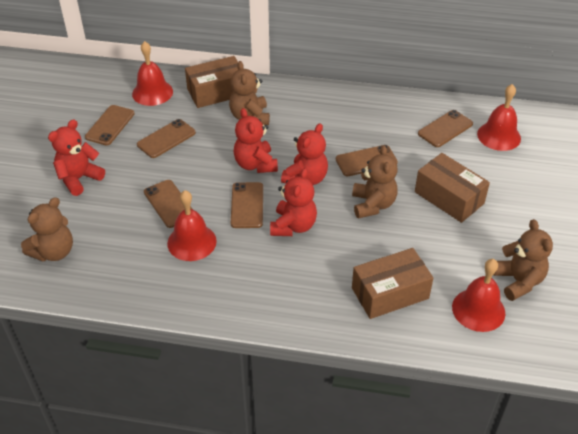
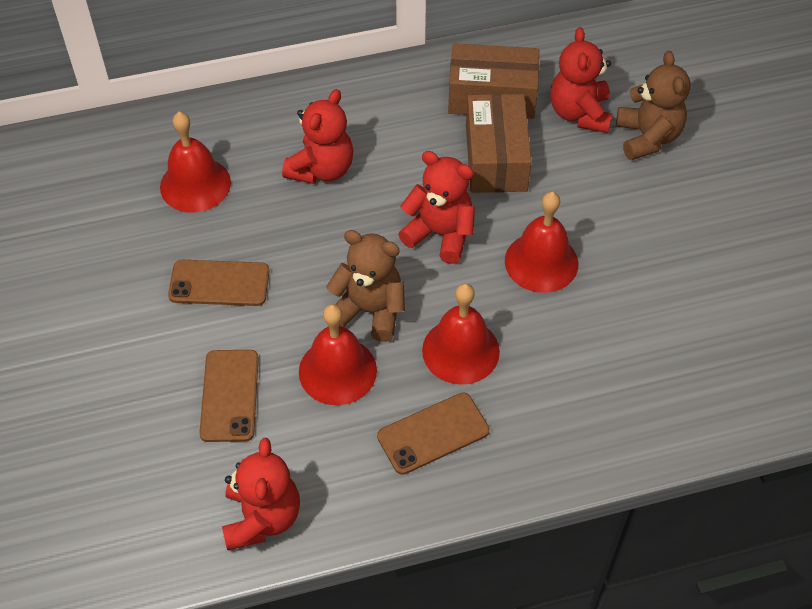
brown box: 3 -> 2
brown phone: 6 -> 3
brown teddy bear: 4 -> 2

